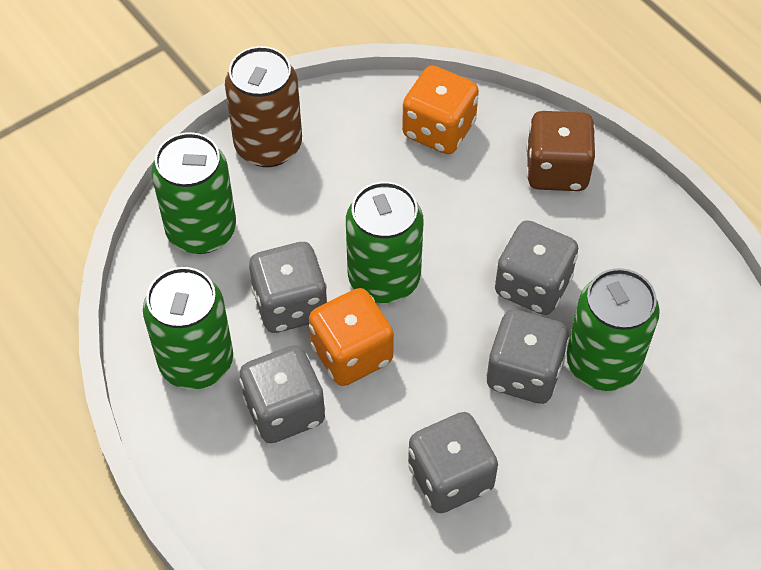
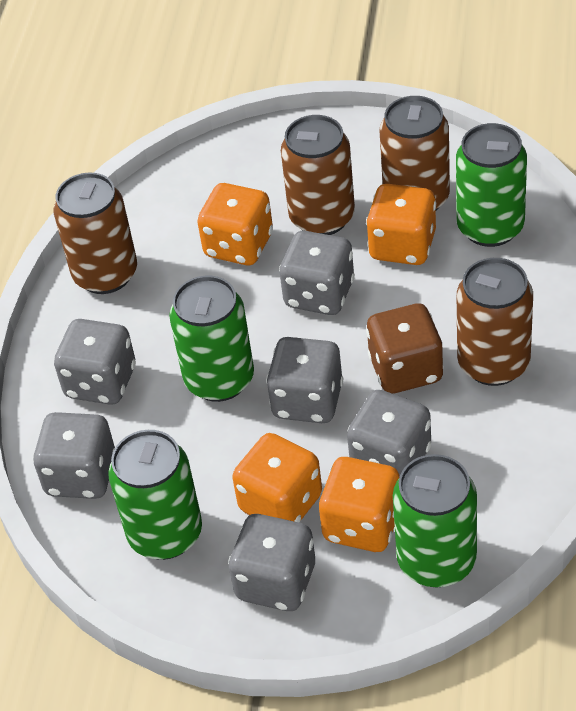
brown can: 1 -> 4
grey dice: 5 -> 6
orange dice: 2 -> 4

